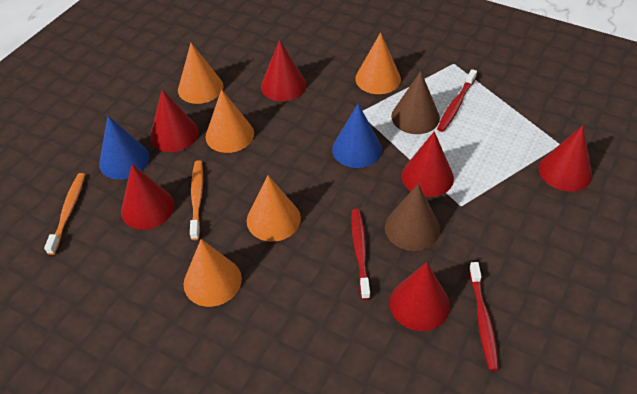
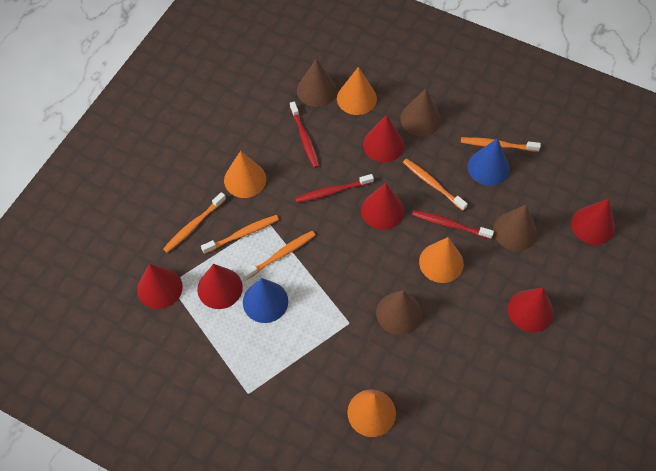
brown cone: 2 -> 4
orange cone: 5 -> 4
orange toothbrush: 2 -> 5

